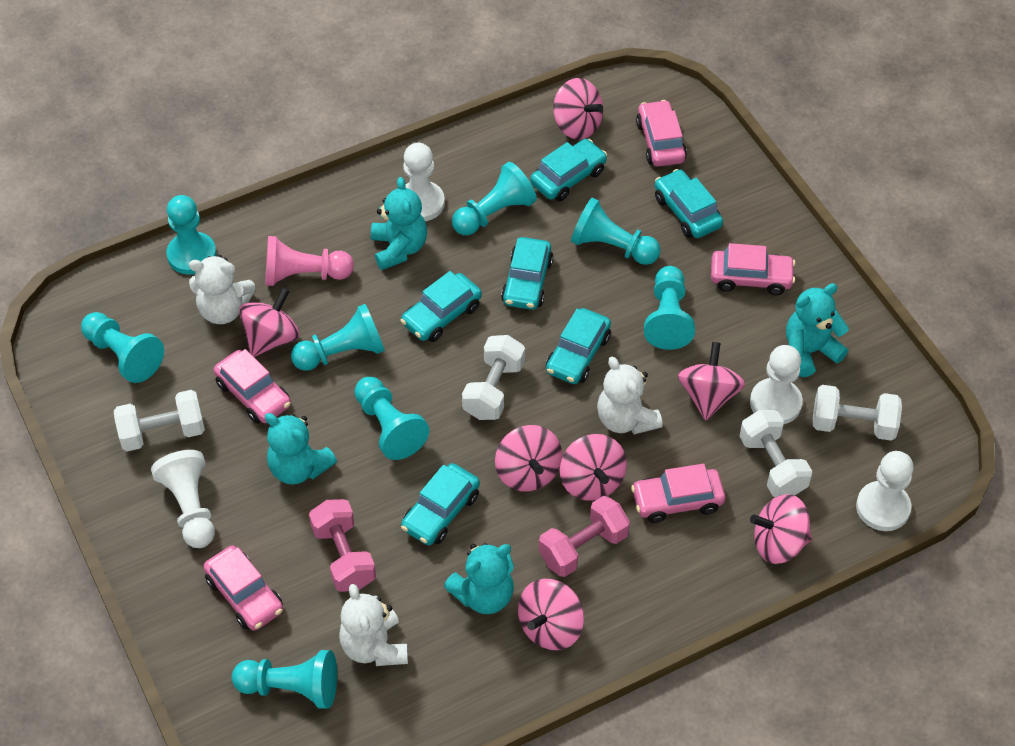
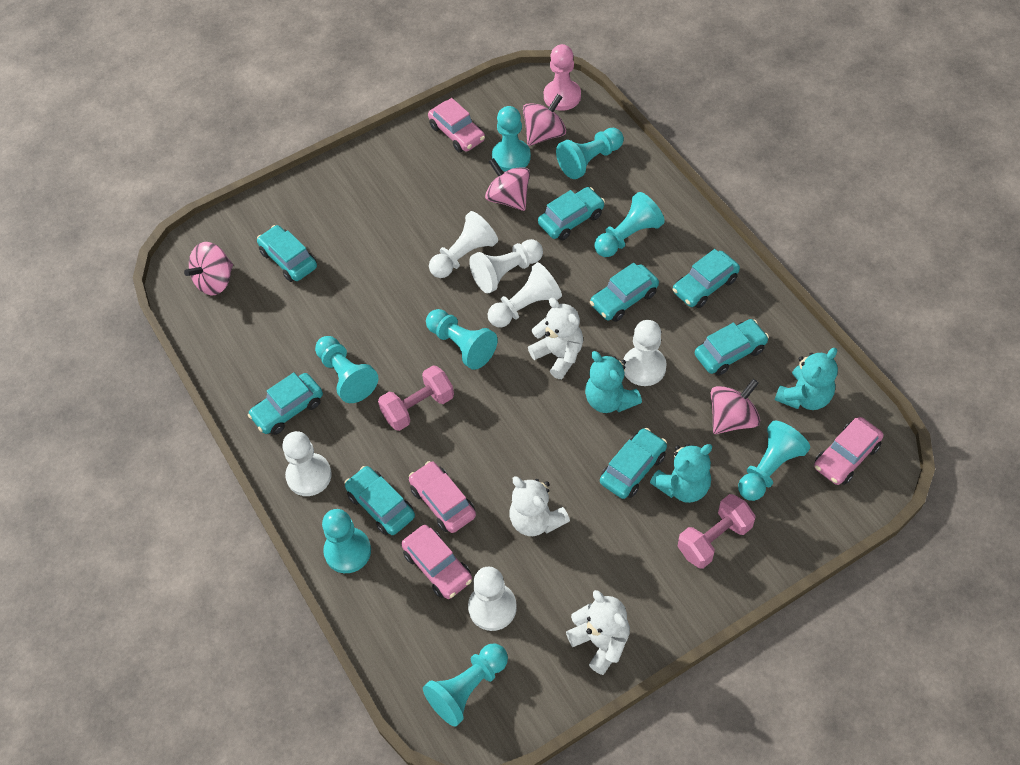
pink car: 5 -> 4
pink spinning top: 7 -> 4
turquoise car: 6 -> 8
turquoise teddy bear: 4 -> 3
white dumbbell: 4 -> 0
white pawn: 4 -> 6

